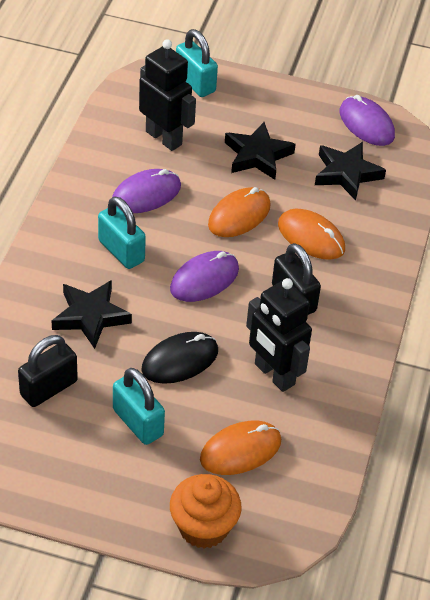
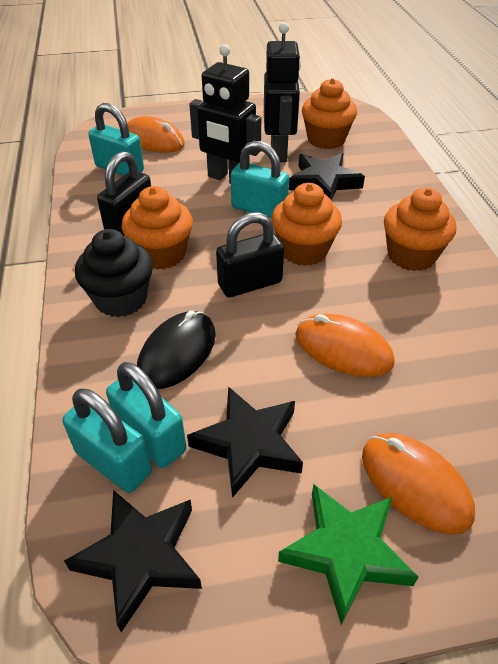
black cupcake: 0 -> 1
green star: 0 -> 1
orange cupcake: 1 -> 4
purple mouse: 3 -> 0
turquoise padlock: 3 -> 4

